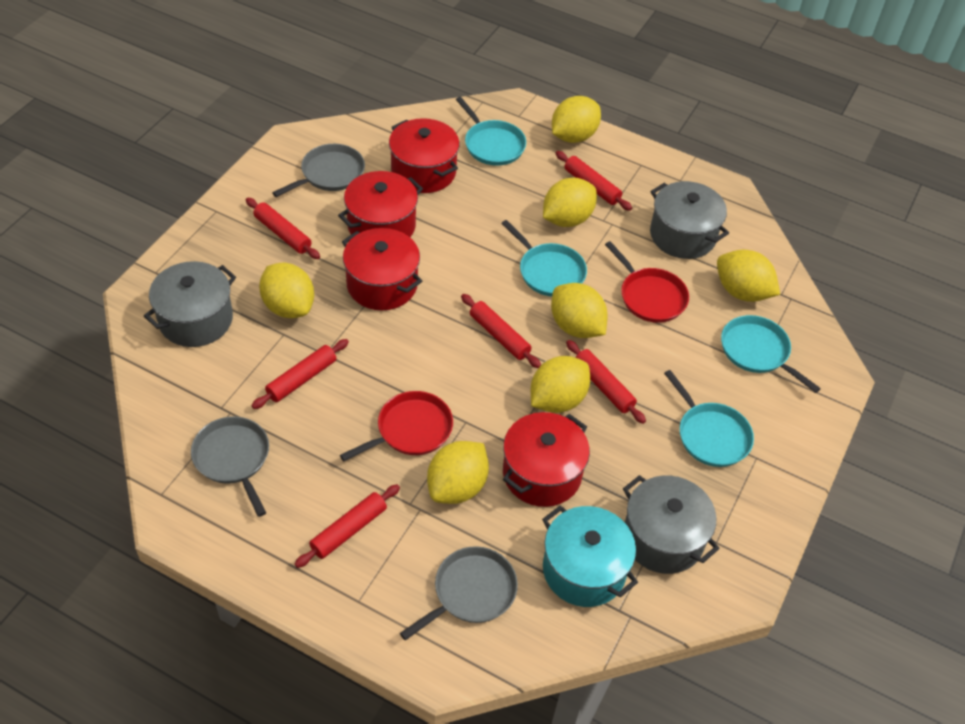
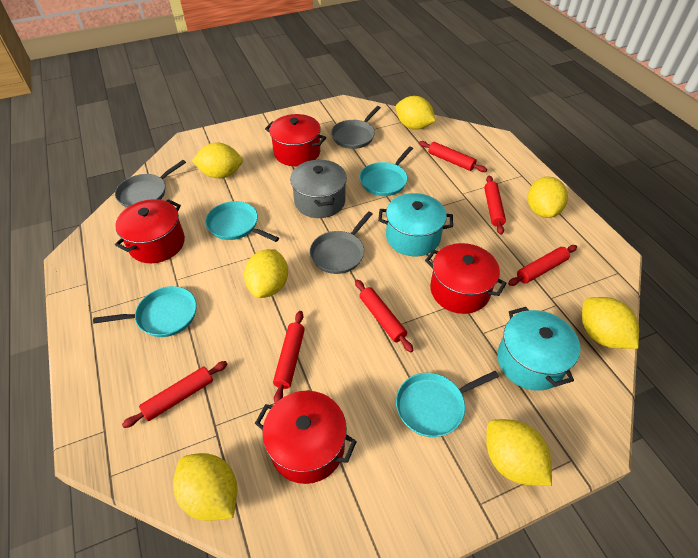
grey pot: 3 -> 1
red pan: 2 -> 0
turquoise pot: 1 -> 2

